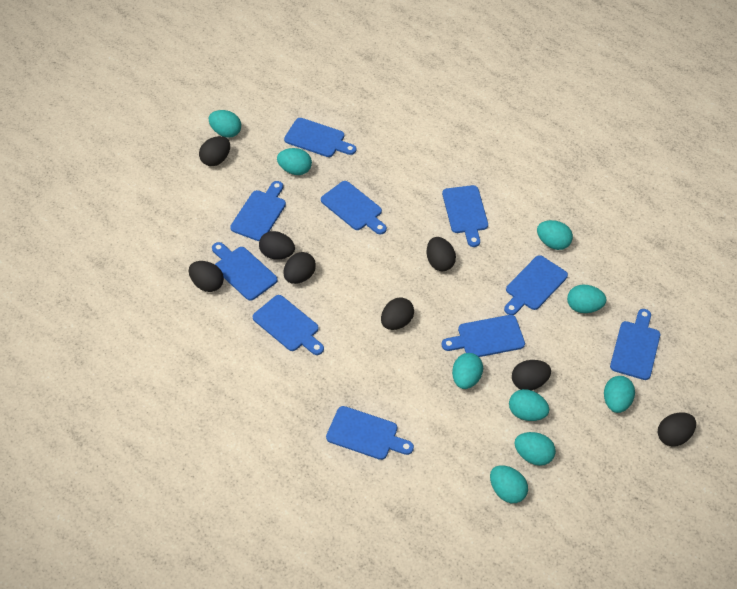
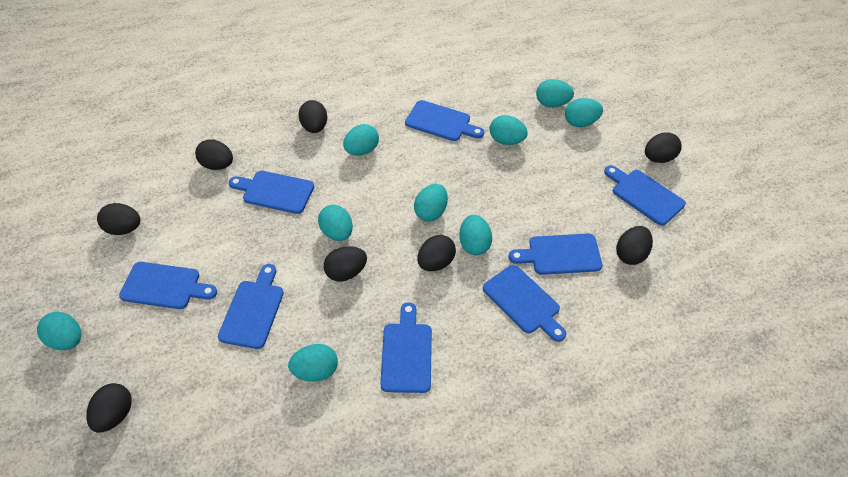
blue cutting board: 10 -> 8

